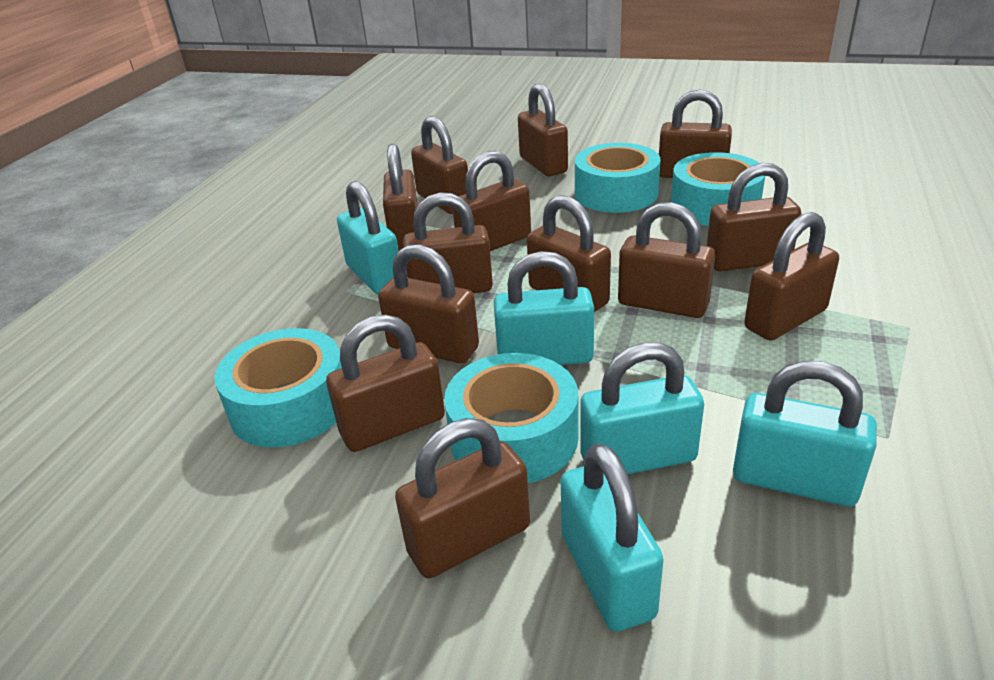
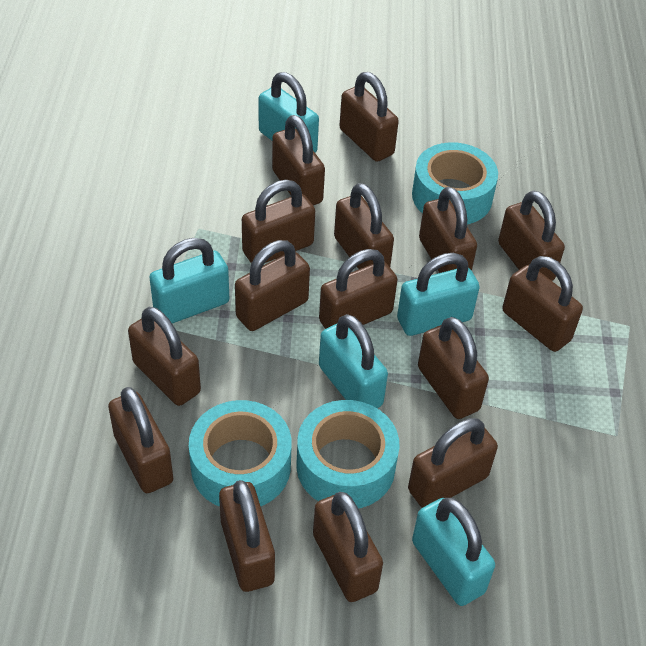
brown padlock: 13 -> 15
turquoise tape: 4 -> 3

